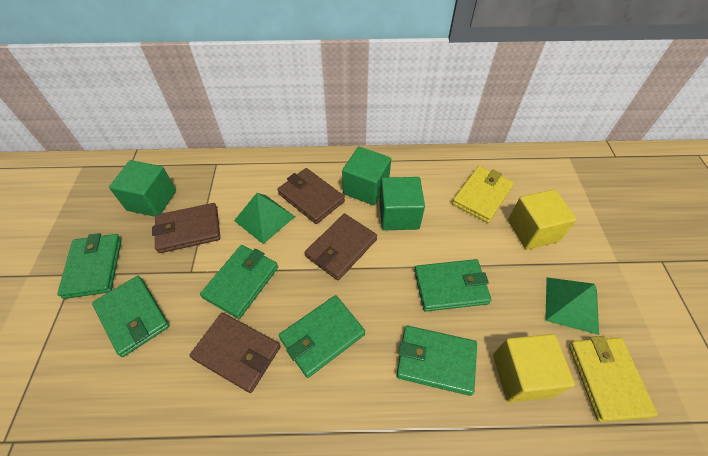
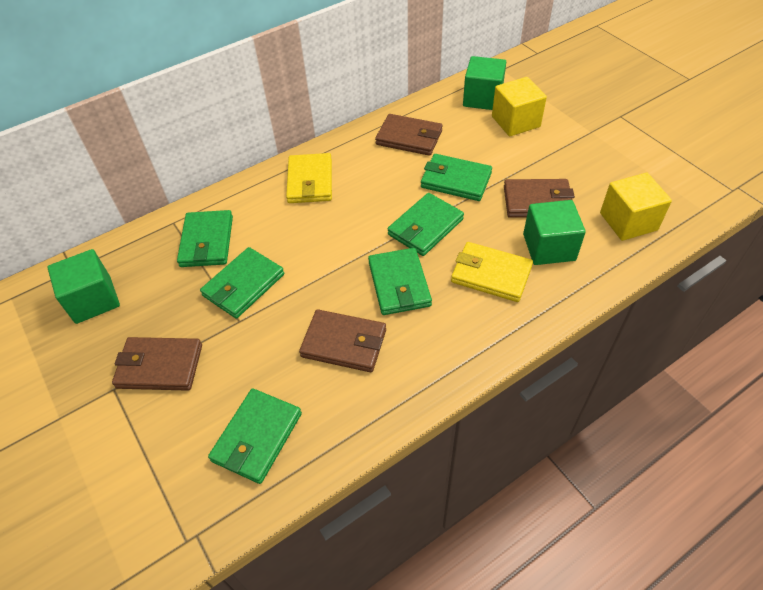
green pyramid: 2 -> 0

